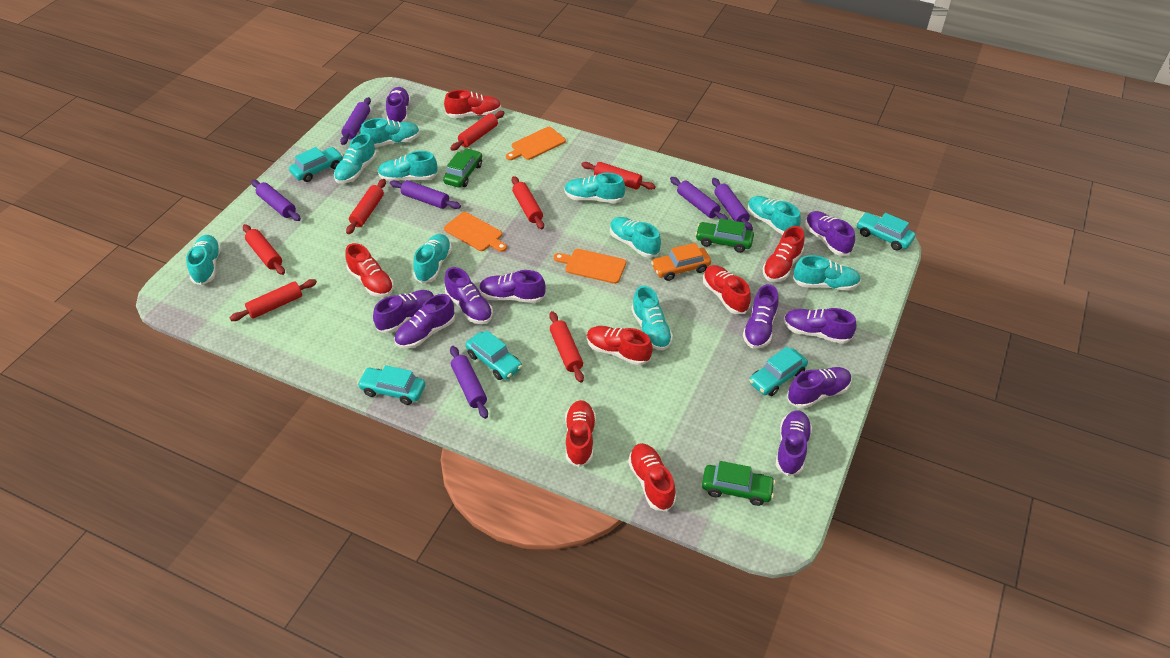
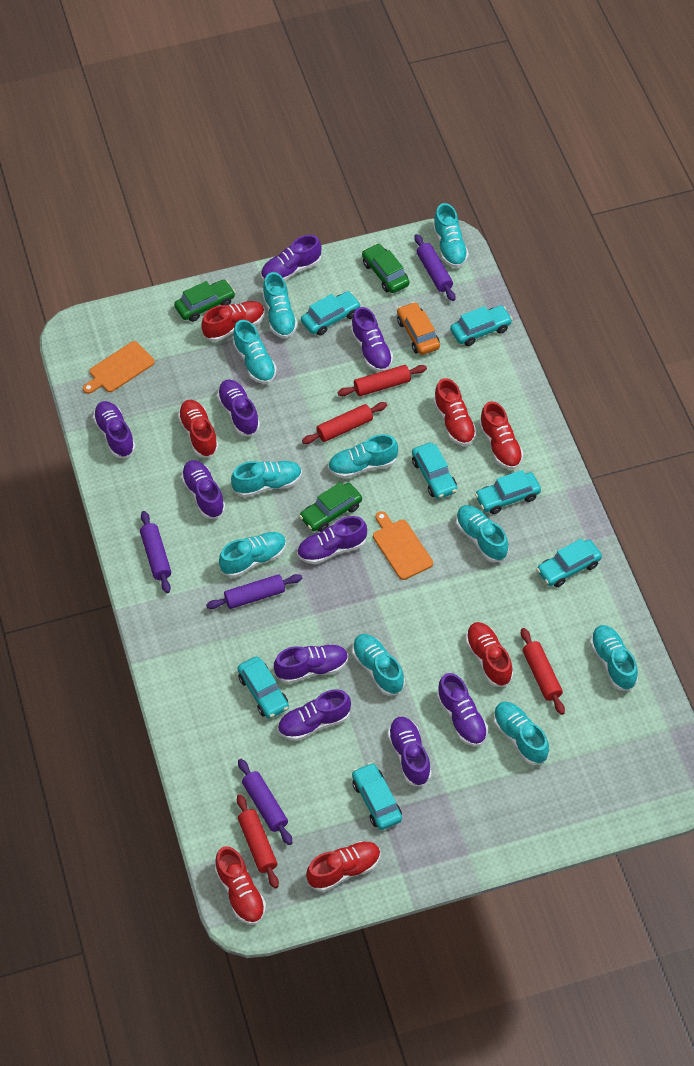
orange cutting board: 3 -> 2
purple rolling pin: 6 -> 4
red rolling pin: 7 -> 4
turquoise car: 5 -> 7

